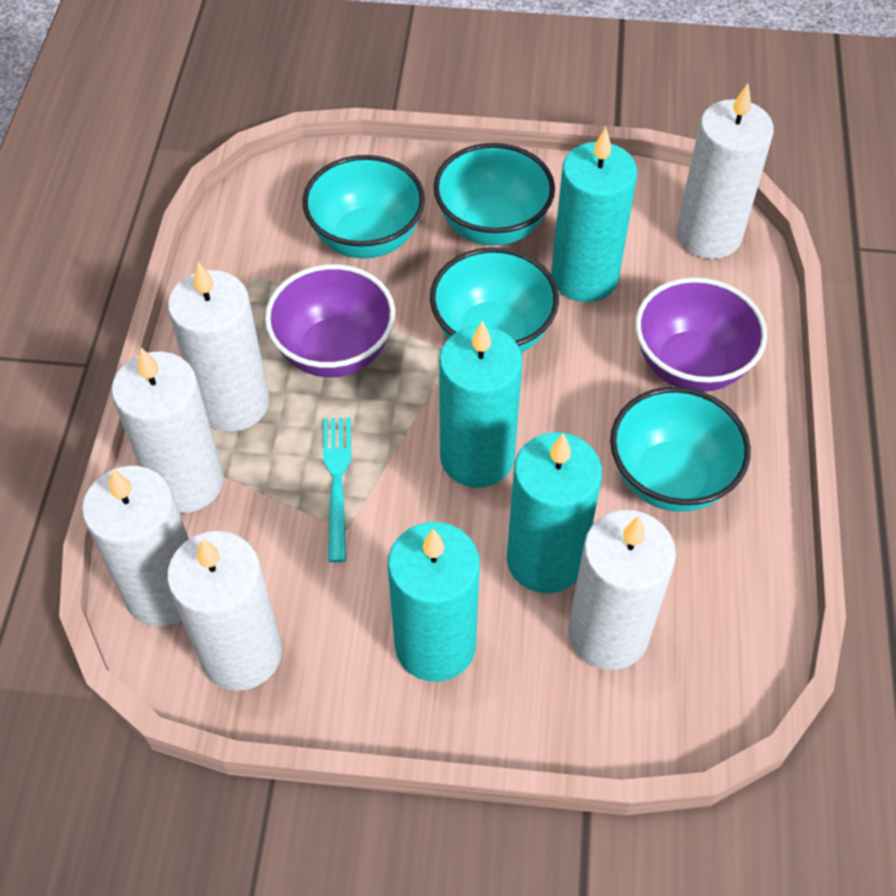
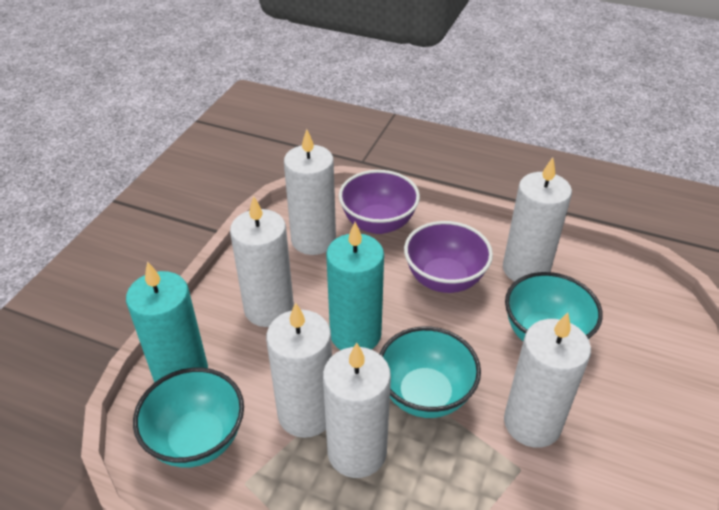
turquoise bowl: 4 -> 3
turquoise candle: 4 -> 2
turquoise fork: 1 -> 0

